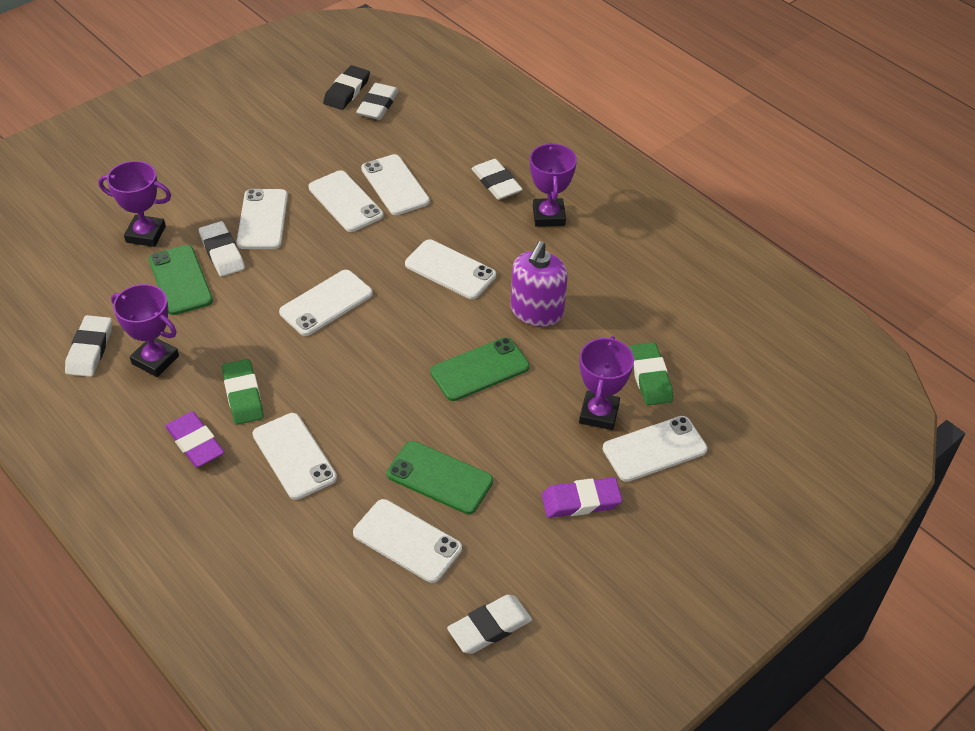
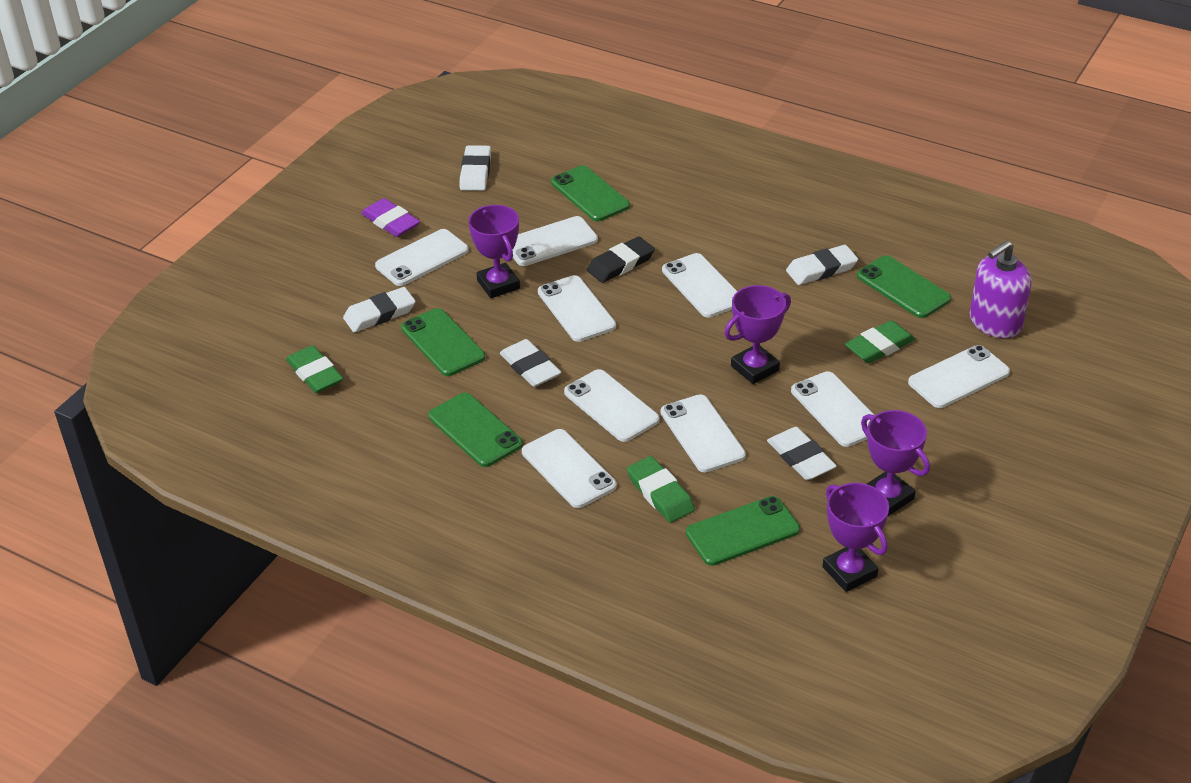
green eraser: 2 -> 3
green phone: 3 -> 5
purple eraser: 2 -> 1
white phone: 8 -> 9

